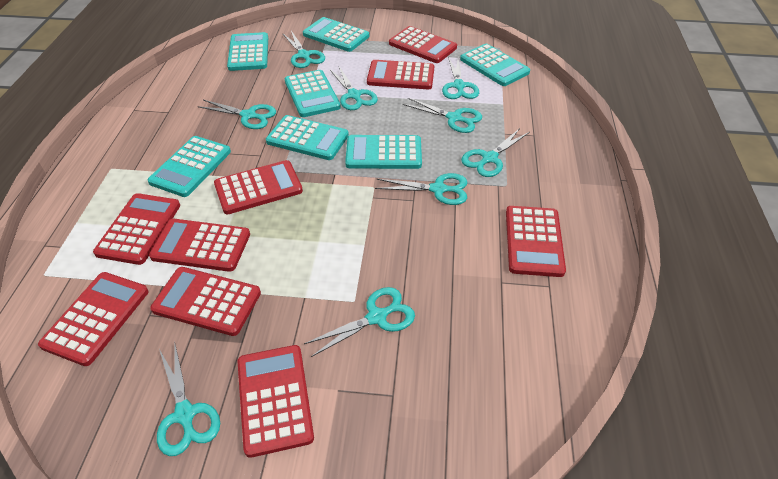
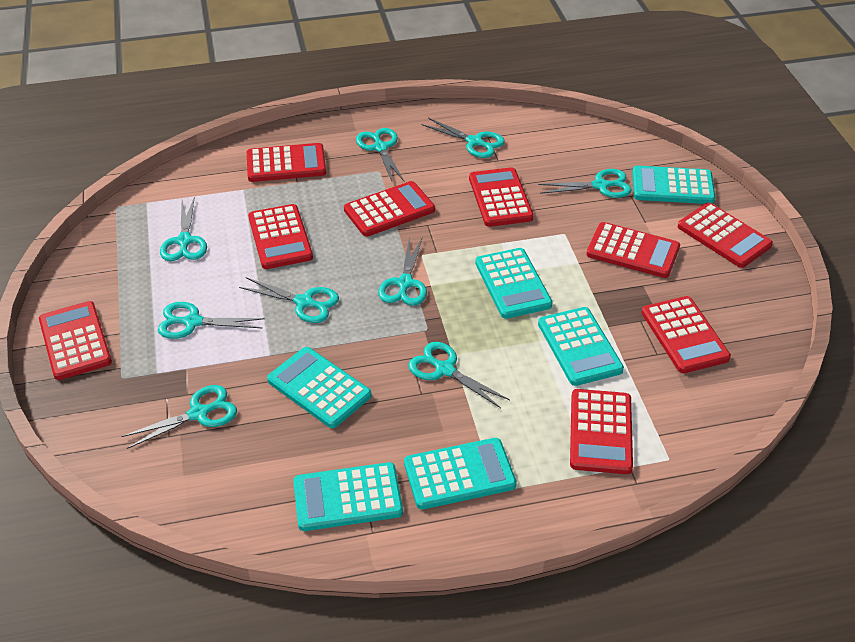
turquoise calculator: 7 -> 6

